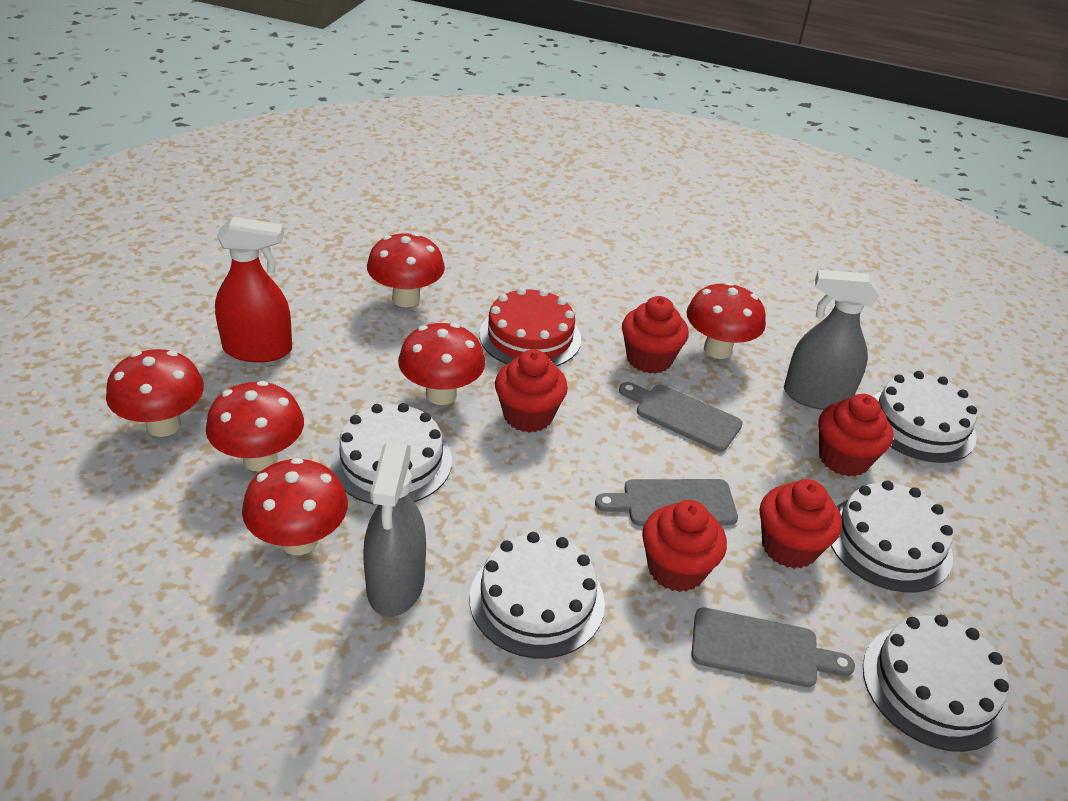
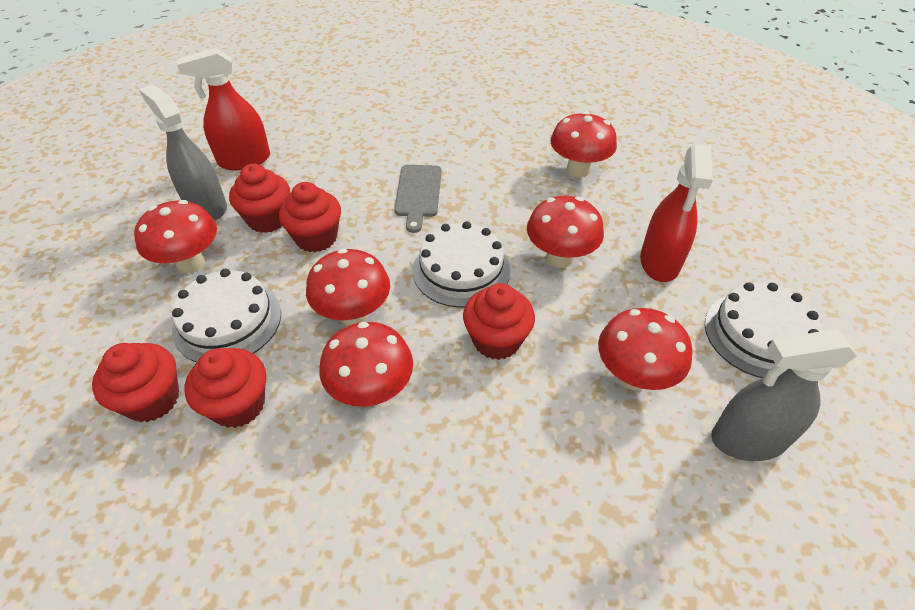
grey cutting board: 3 -> 1
red cake: 1 -> 0
red spray bottle: 1 -> 2
white cake: 5 -> 3

